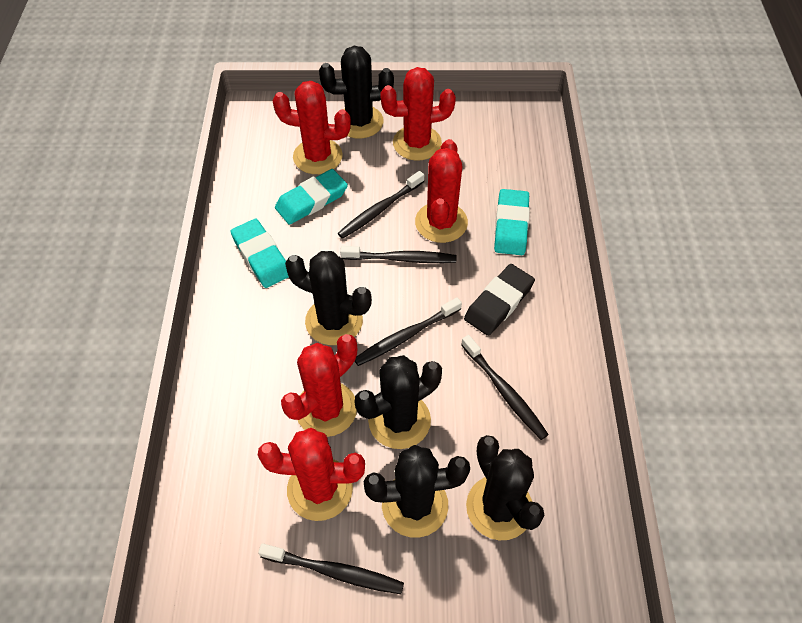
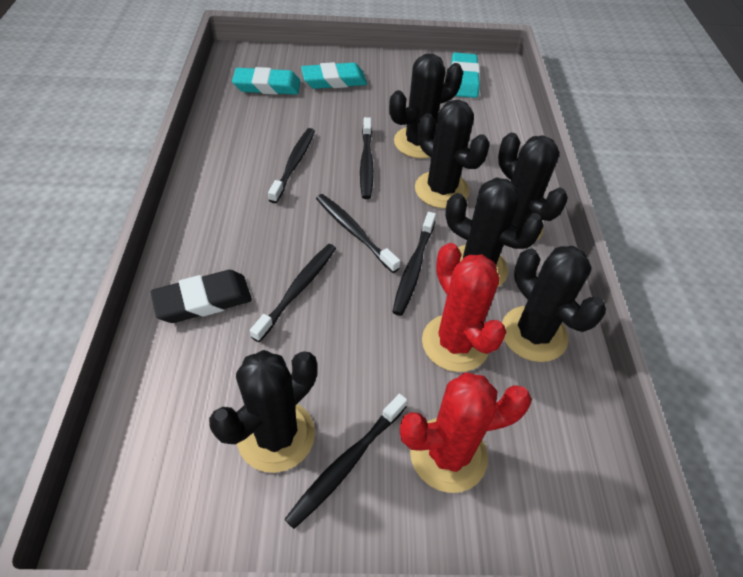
black cactus: 5 -> 6
black toothbrush: 5 -> 6
red cactus: 5 -> 2

